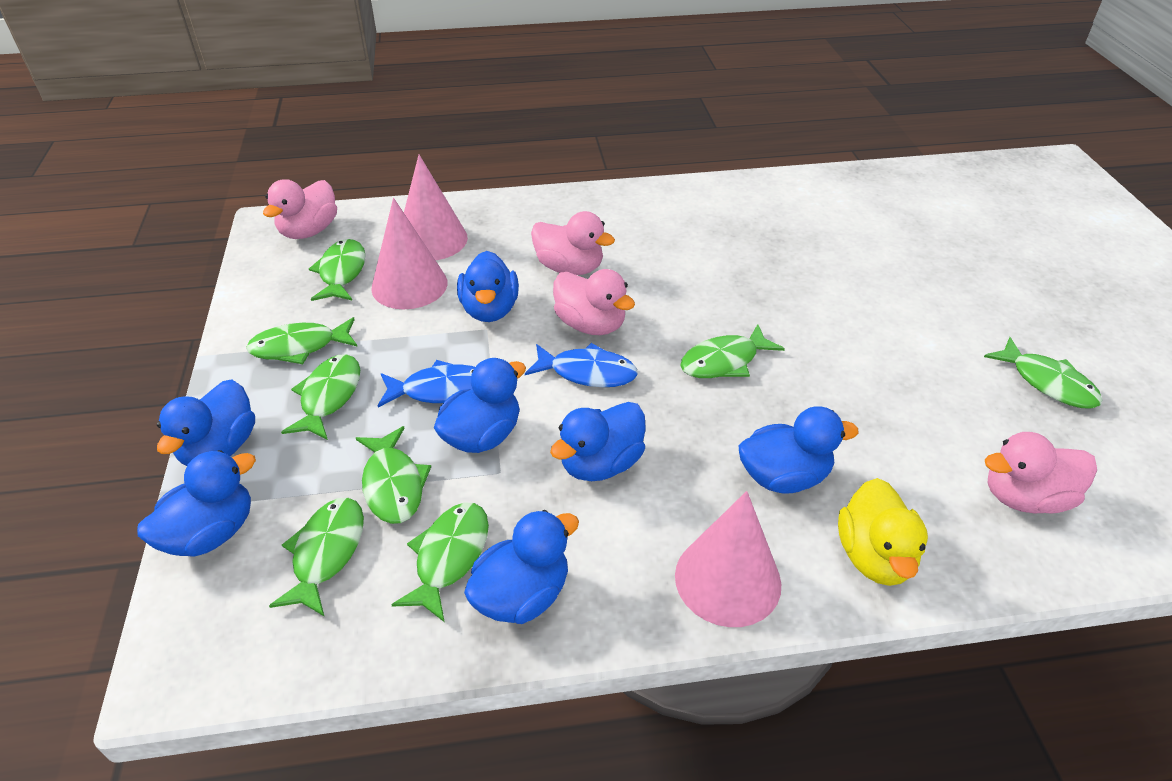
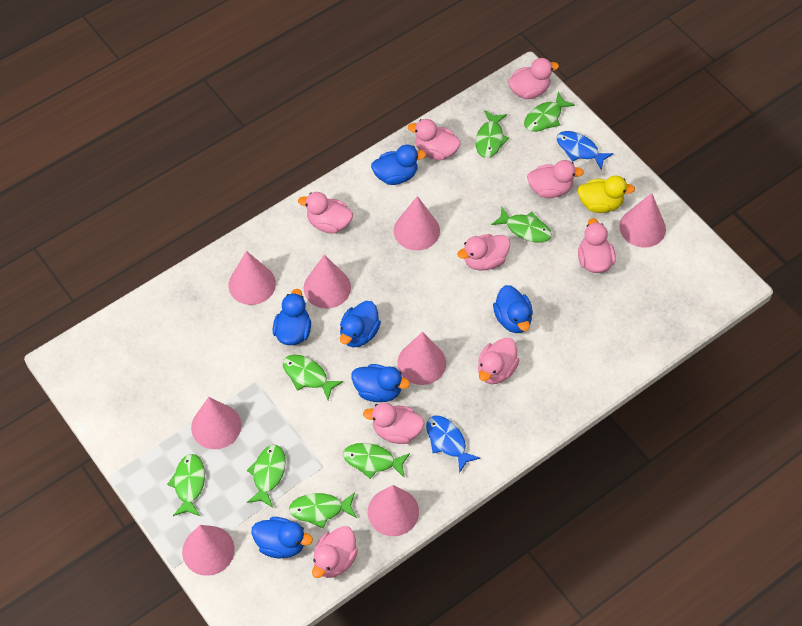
blue duck: 7 -> 6
pink cone: 3 -> 8
pink duck: 4 -> 9

